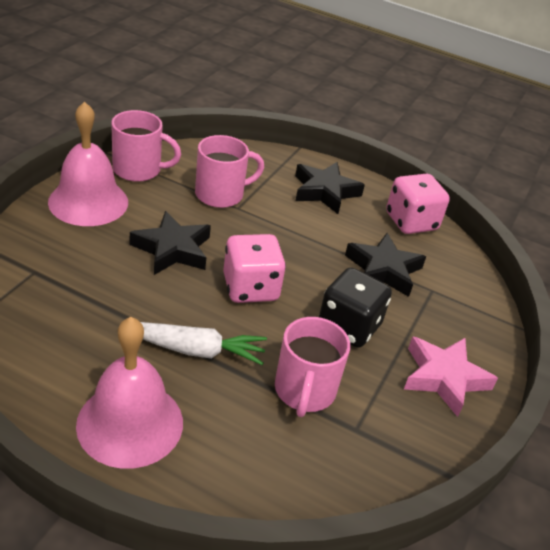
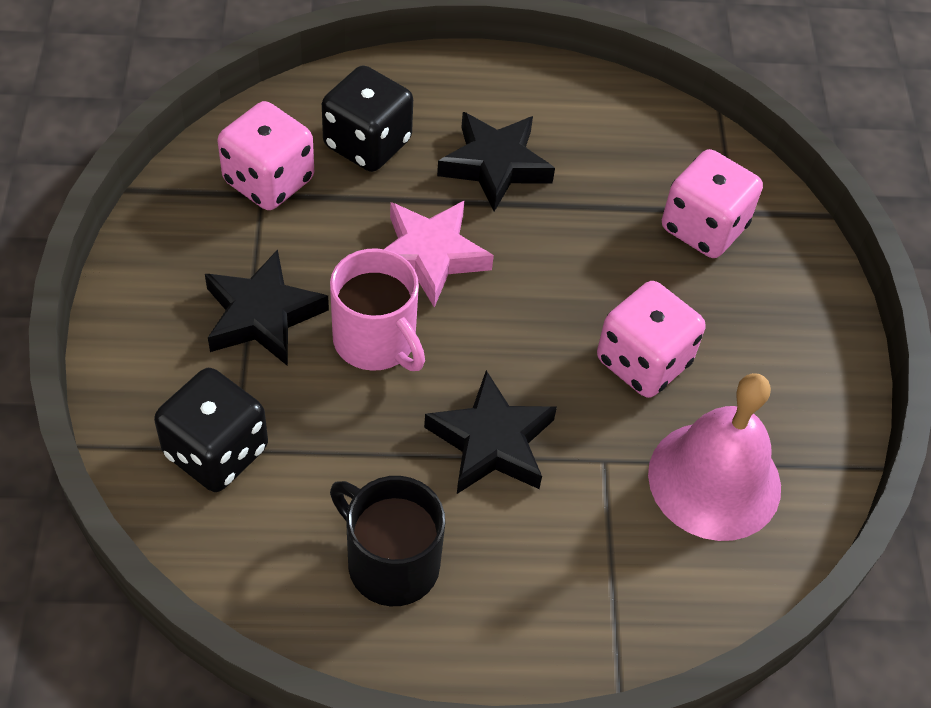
black dice: 1 -> 2
black mug: 0 -> 1
pink bell: 2 -> 1
pink dice: 2 -> 3
pink mug: 3 -> 1
white carrot: 1 -> 0

